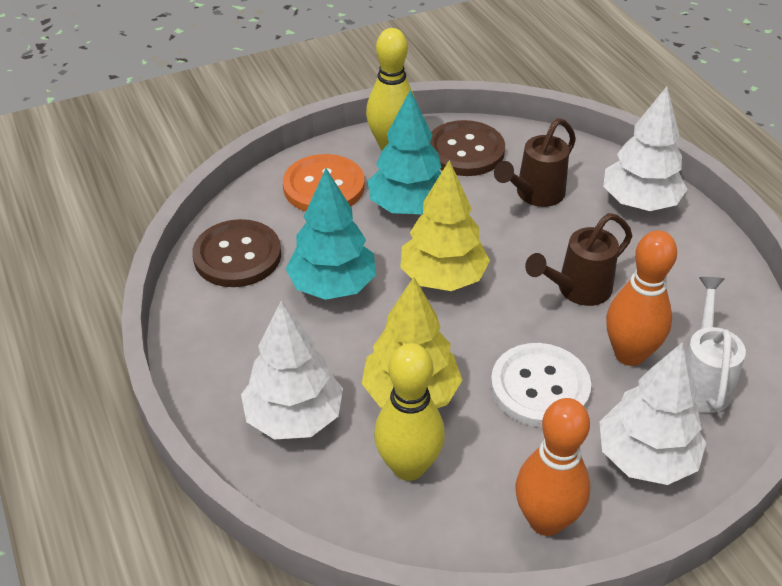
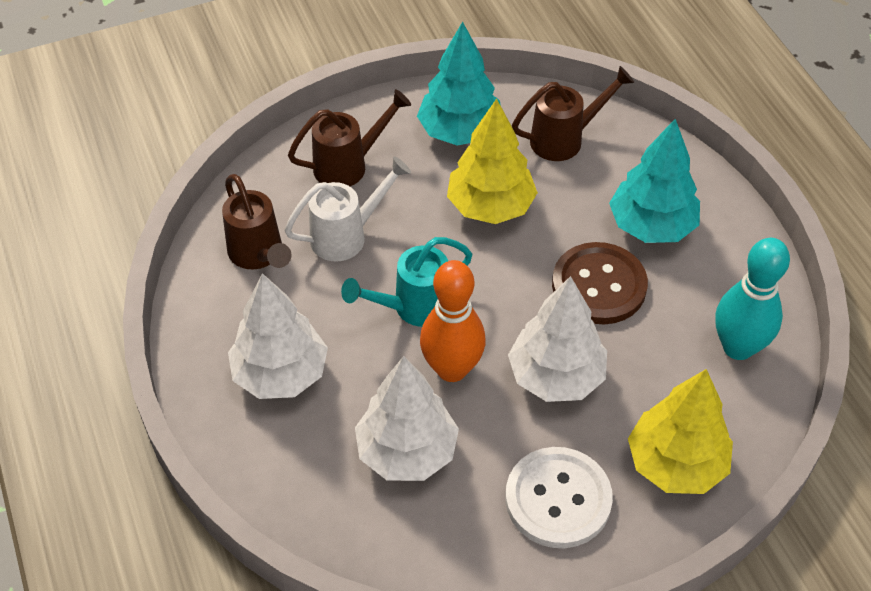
brown button: 2 -> 1
brown watering can: 2 -> 3
orange bowling pin: 2 -> 1
orange button: 1 -> 0
turquoise bowling pin: 0 -> 1
turquoise watering can: 0 -> 1
yellow bowling pin: 2 -> 0

